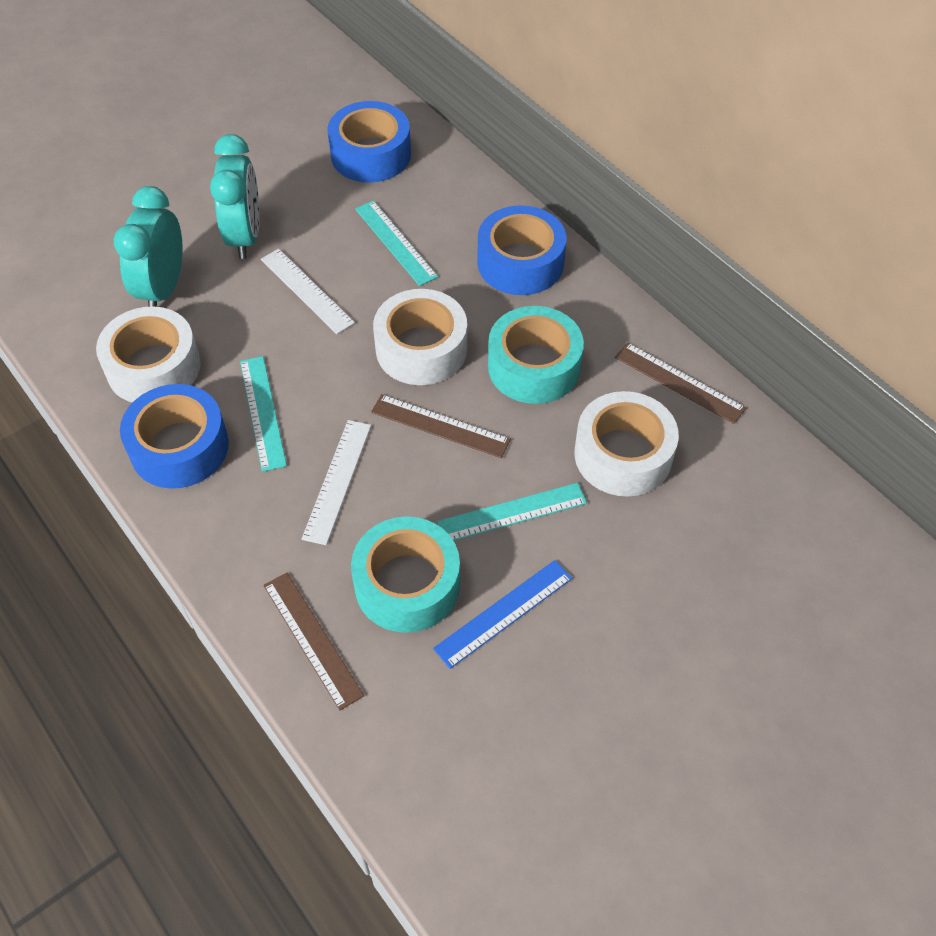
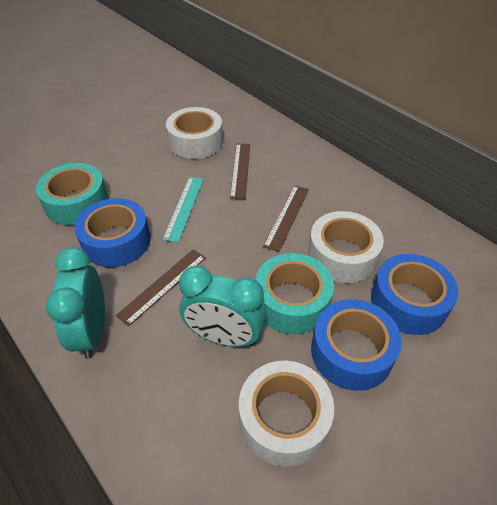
blue ruler: 1 -> 0
turquoise ruler: 3 -> 1
white ruler: 2 -> 0

